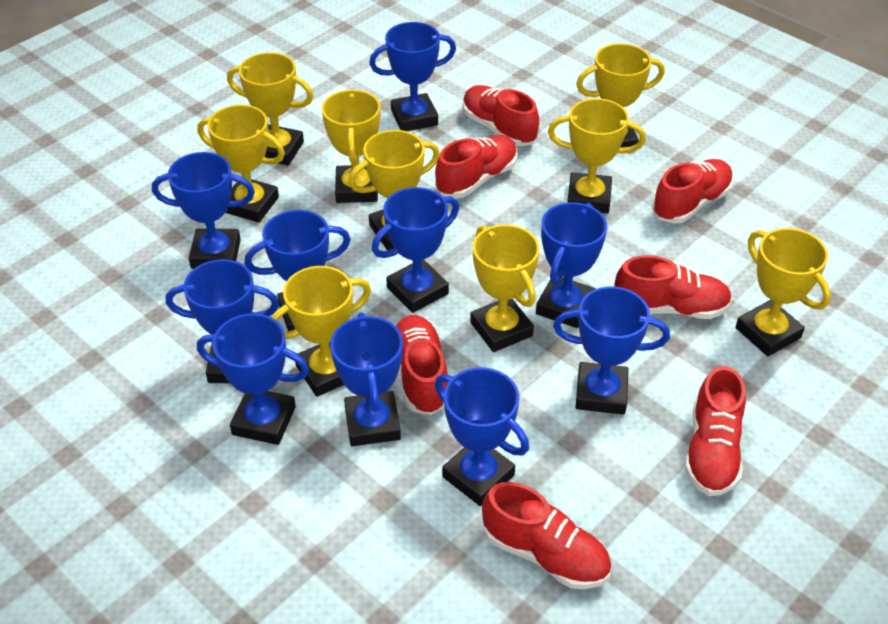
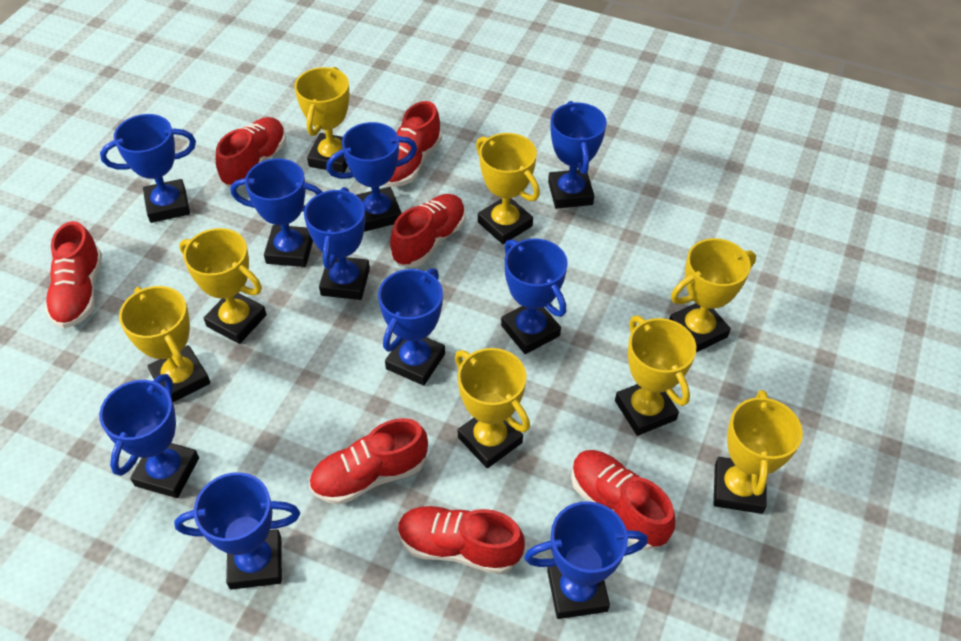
yellow trophy: 9 -> 8

